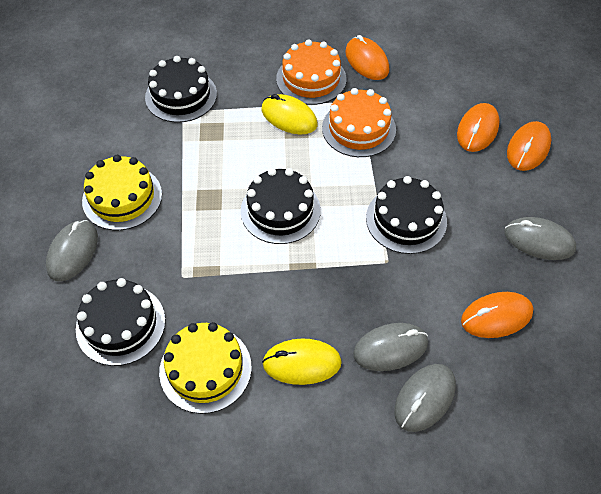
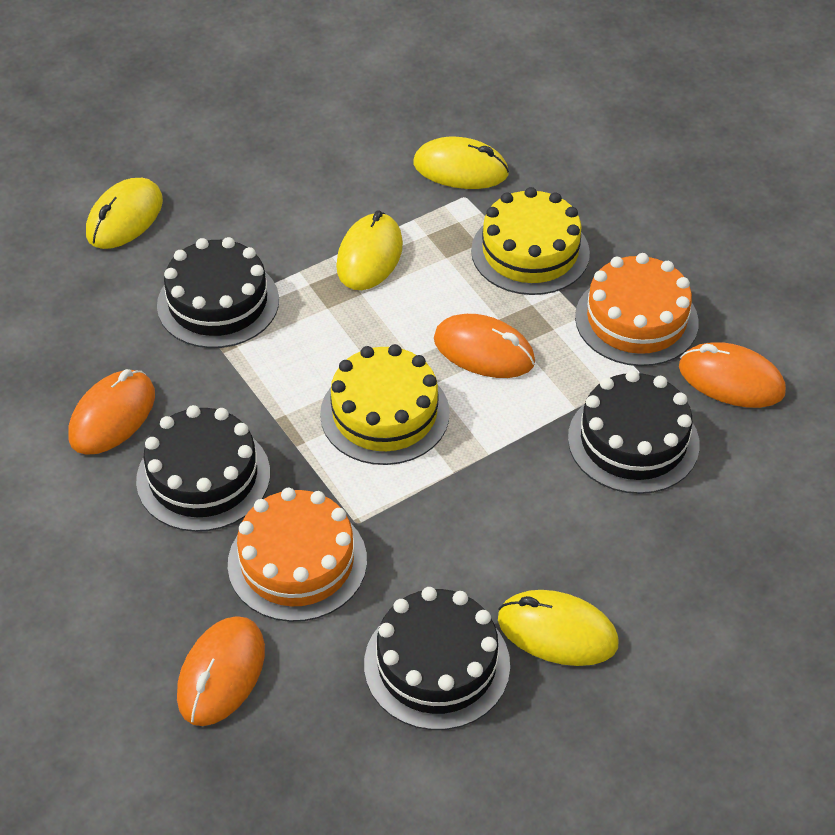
grey mouse: 4 -> 0
yellow mouse: 2 -> 4

